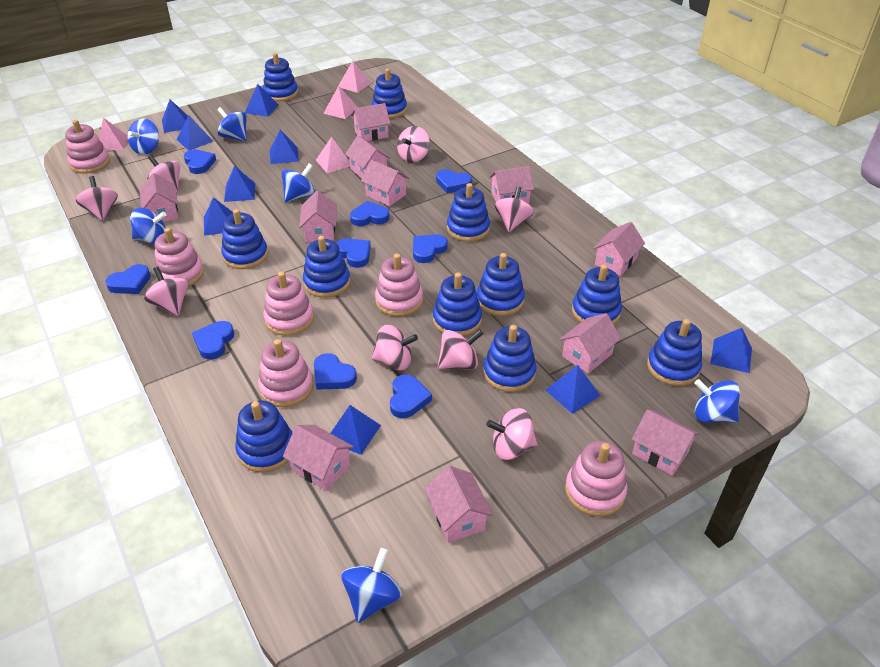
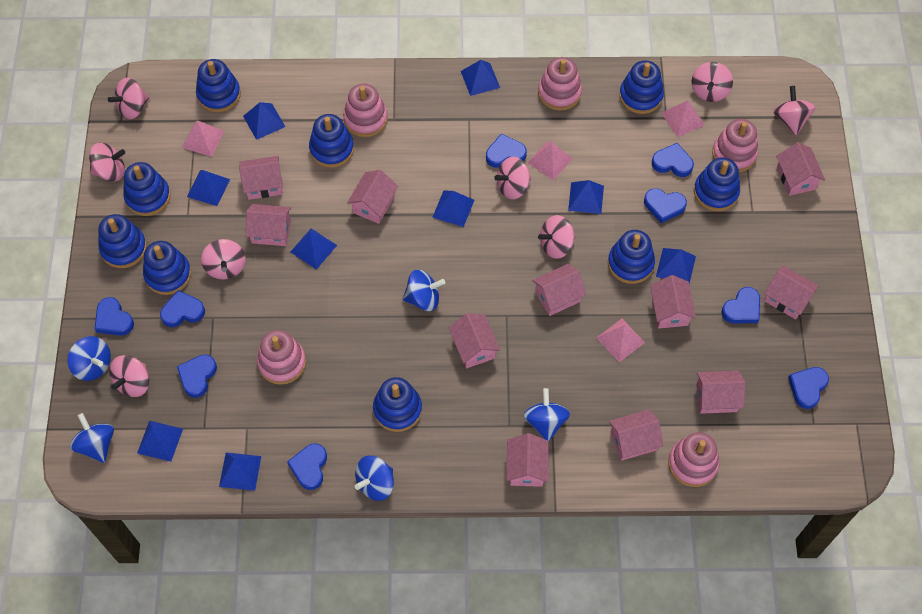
blue spinning top: 6 -> 5
blue stacking toy: 11 -> 9
pink stacking toy: 6 -> 5

